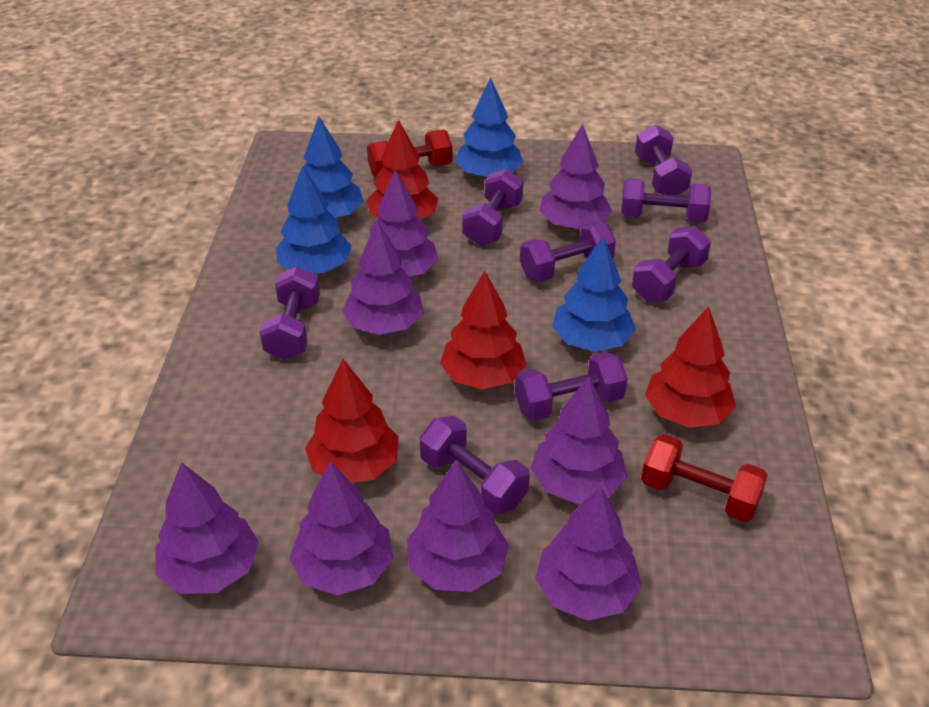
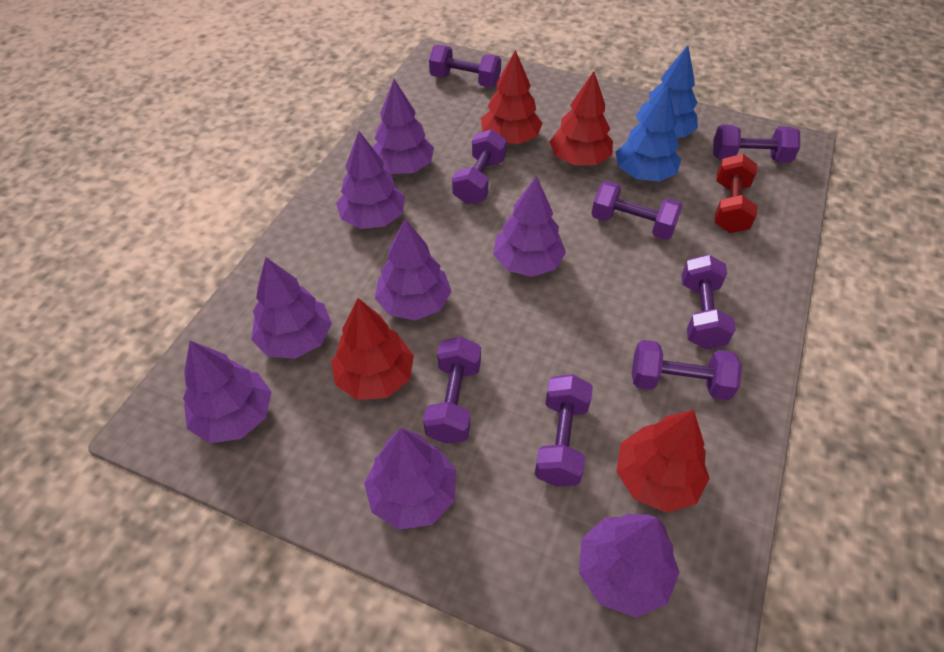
blue tree: 4 -> 2
red dumbbell: 2 -> 1

